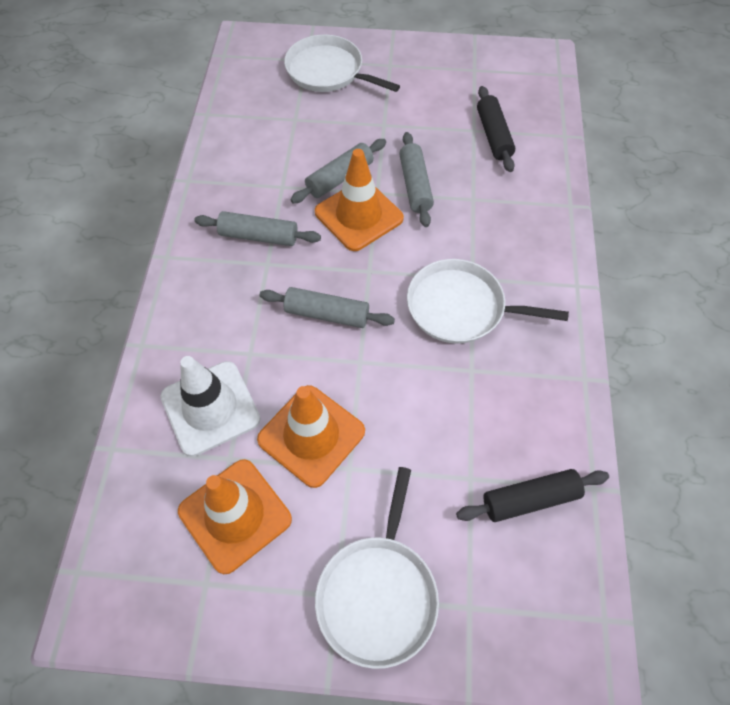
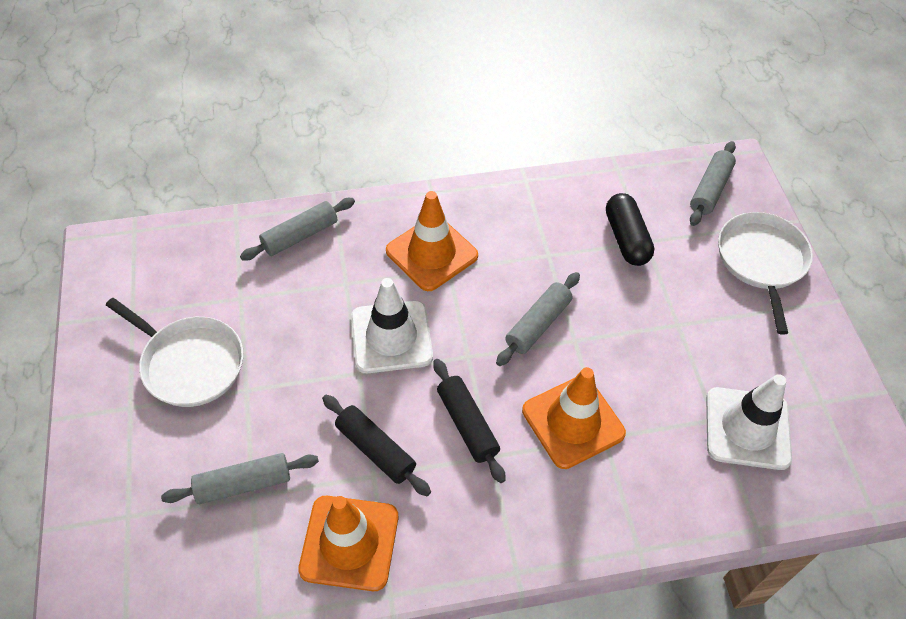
black capsule: 0 -> 1
white pan: 3 -> 2
white traffic cone: 1 -> 2

